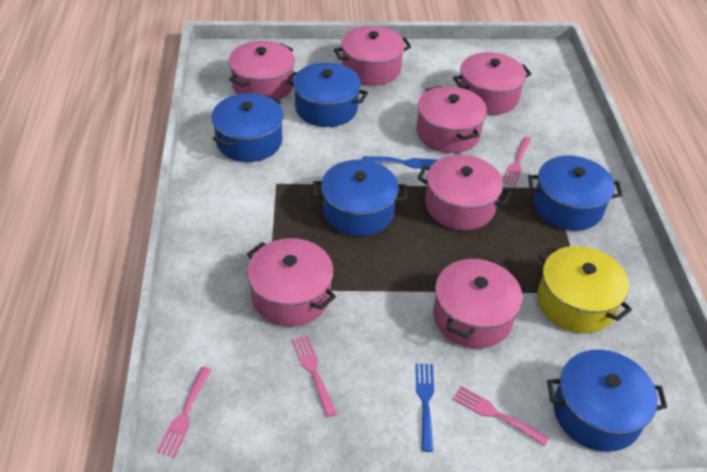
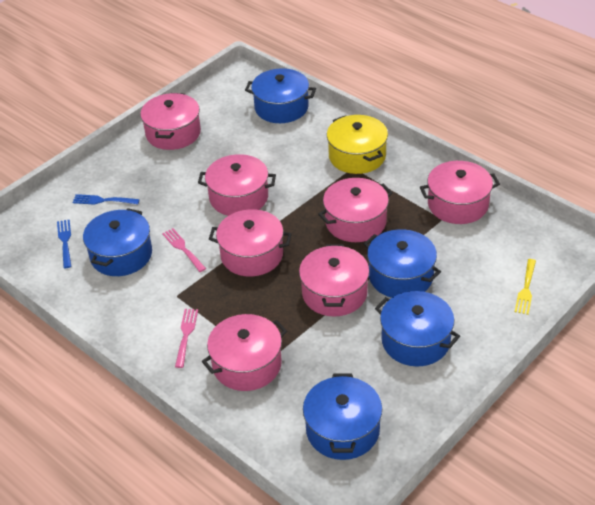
pink fork: 4 -> 2
yellow fork: 0 -> 1

